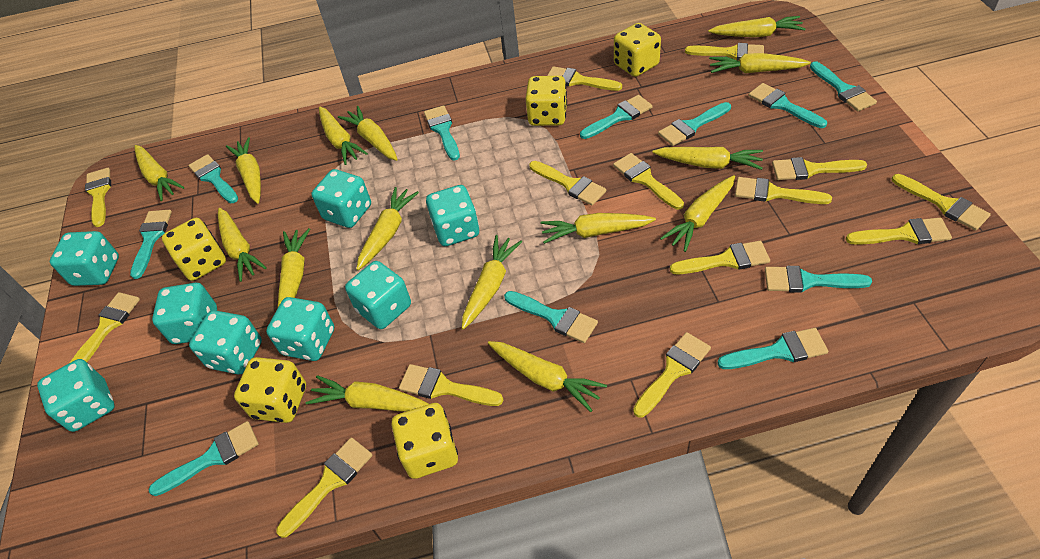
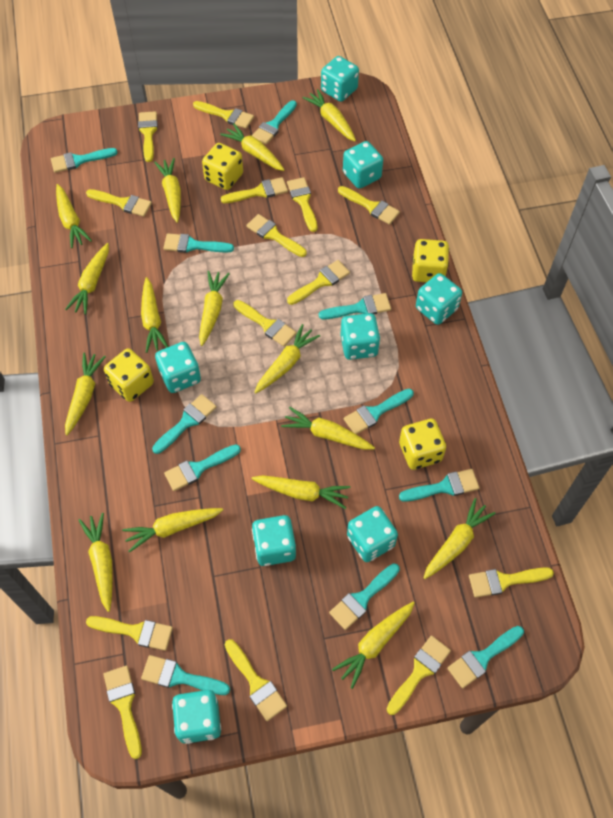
yellow dice: 5 -> 4

